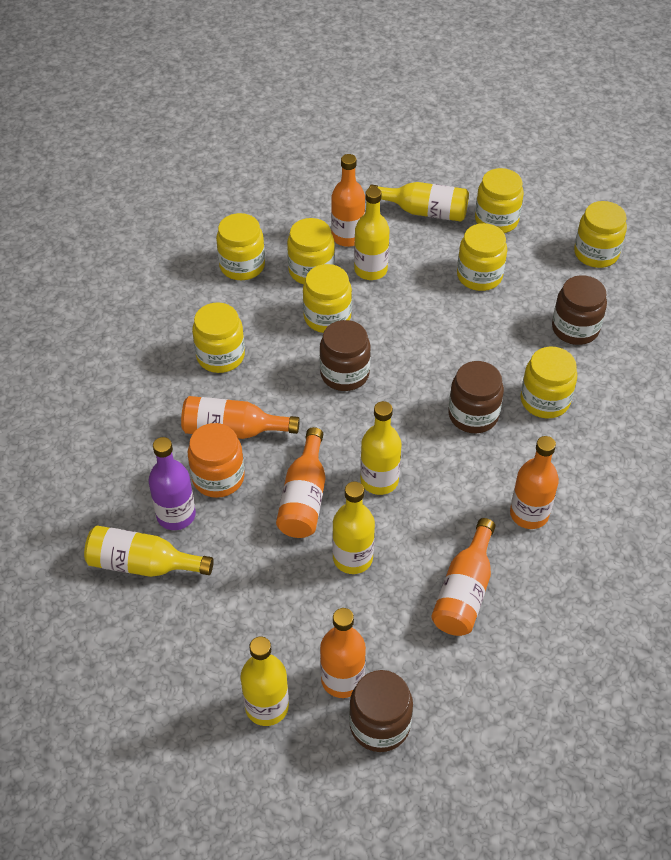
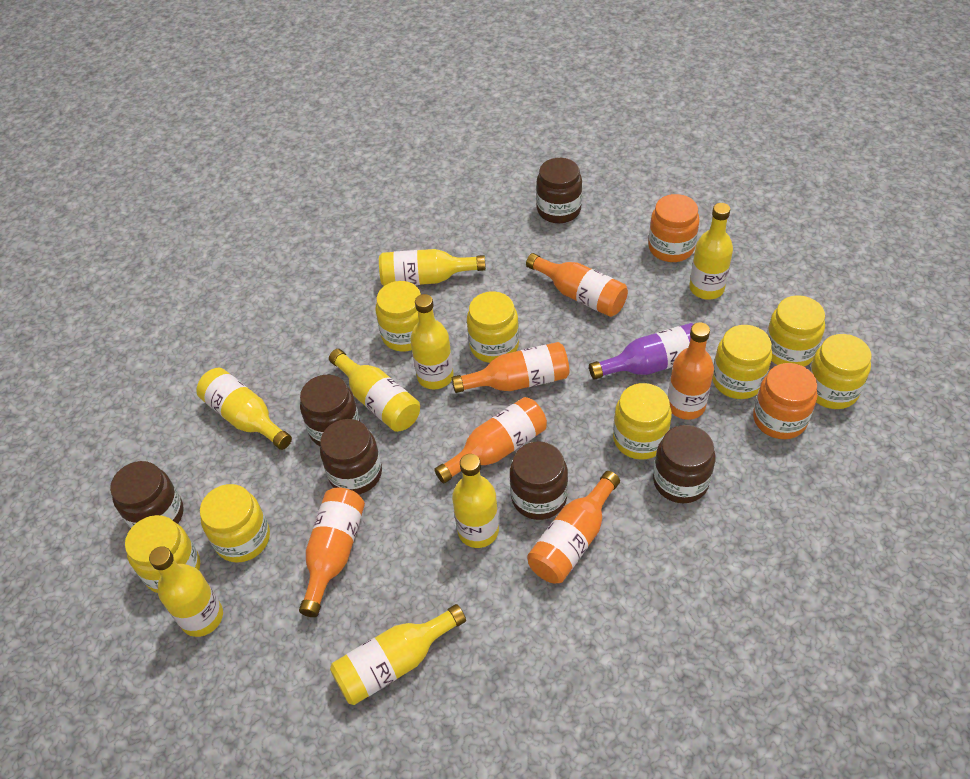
brown jar: 4 -> 6
orange jar: 1 -> 2
yellow bottle: 6 -> 8

